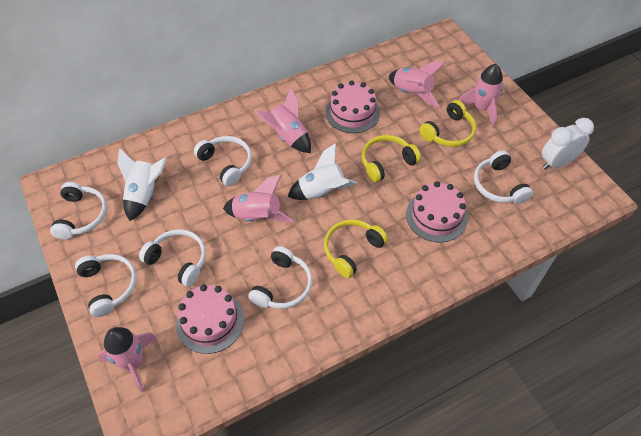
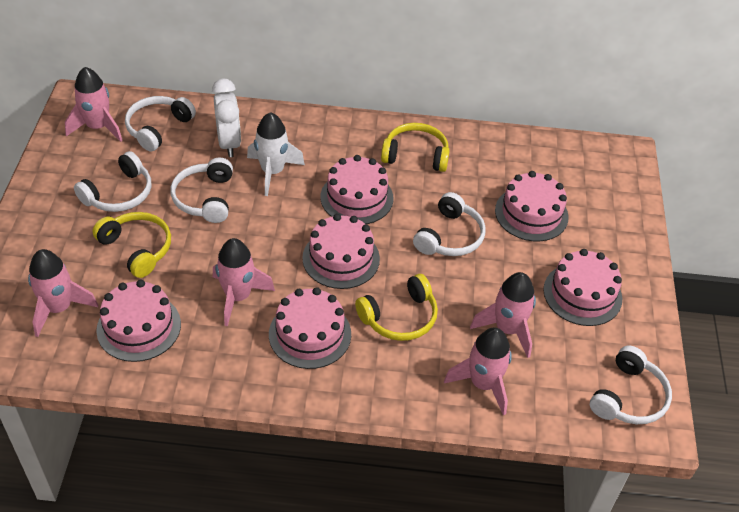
pink cake: 3 -> 6
white headphones: 6 -> 5
white rocket: 2 -> 1

